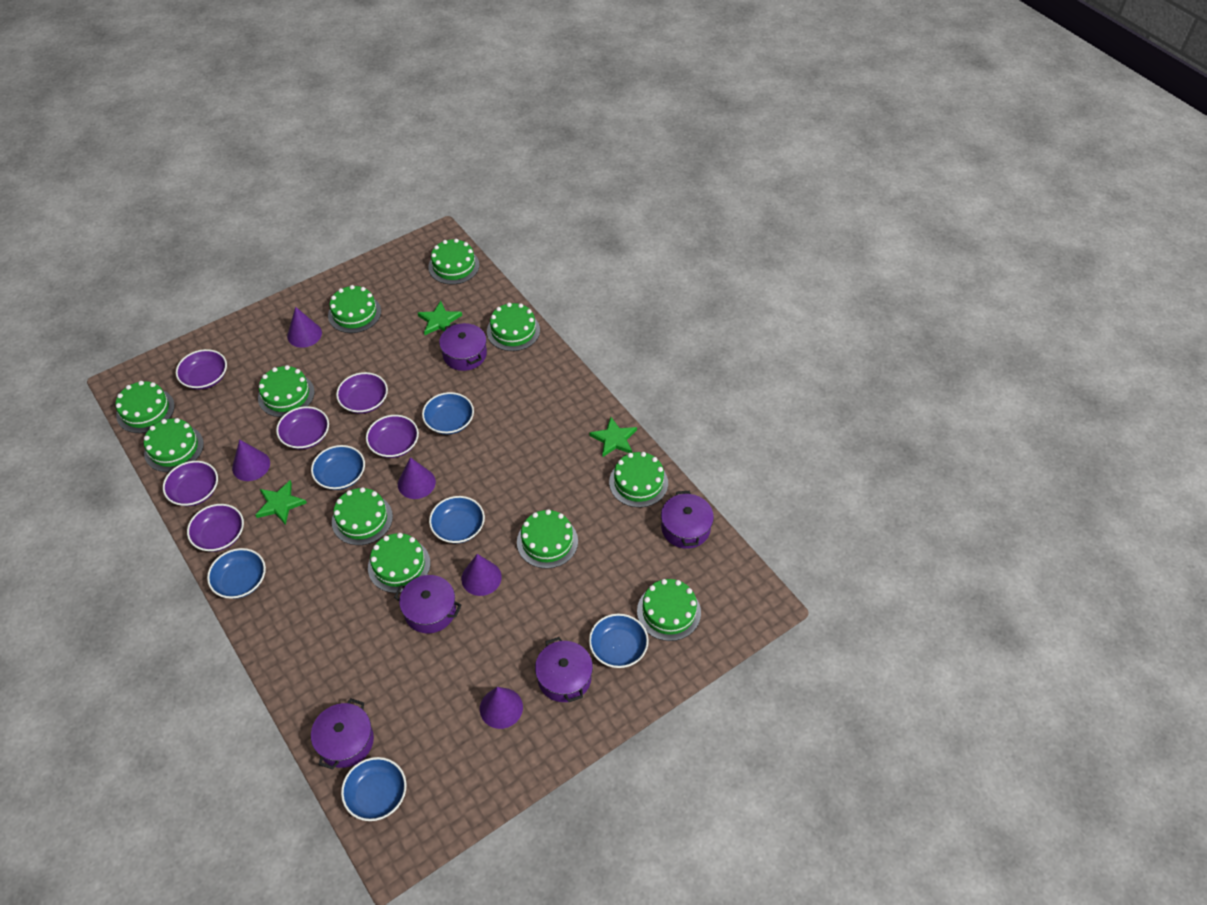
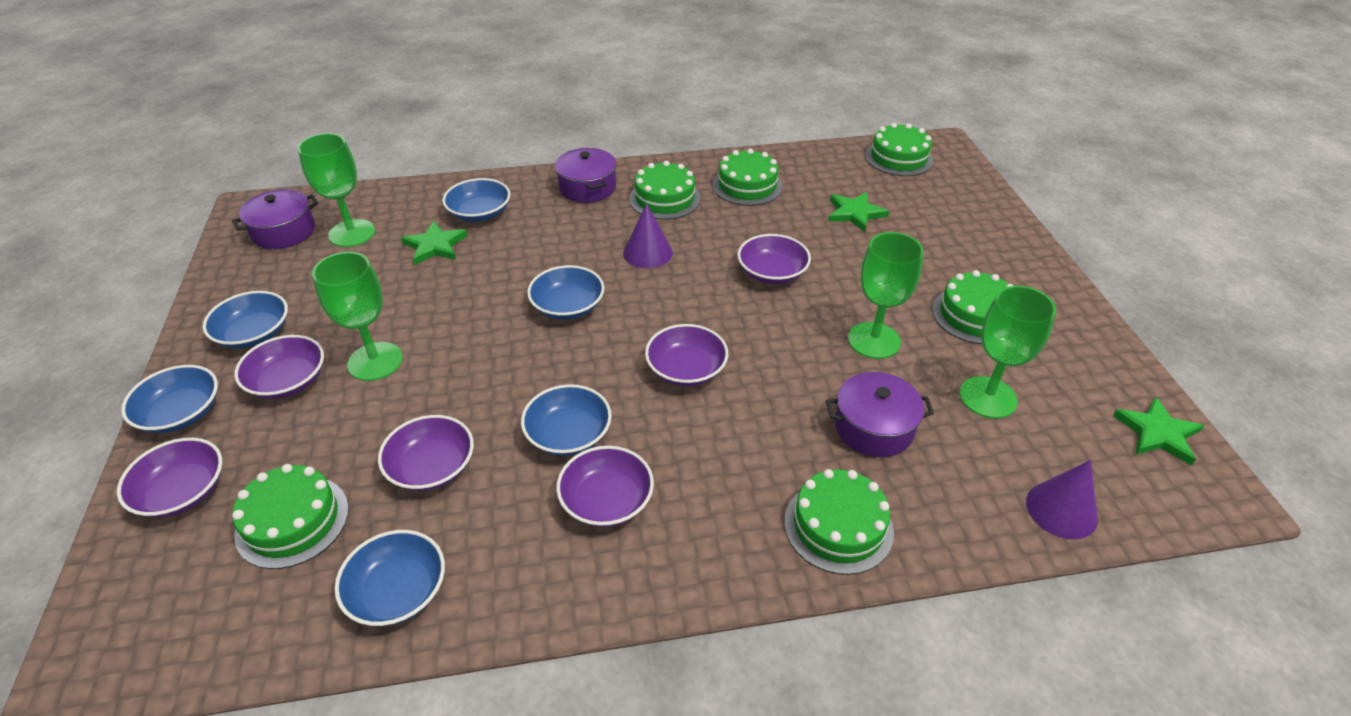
green cake: 11 -> 6
green goblet: 0 -> 4
purple cone: 5 -> 2
purple pot: 5 -> 3

